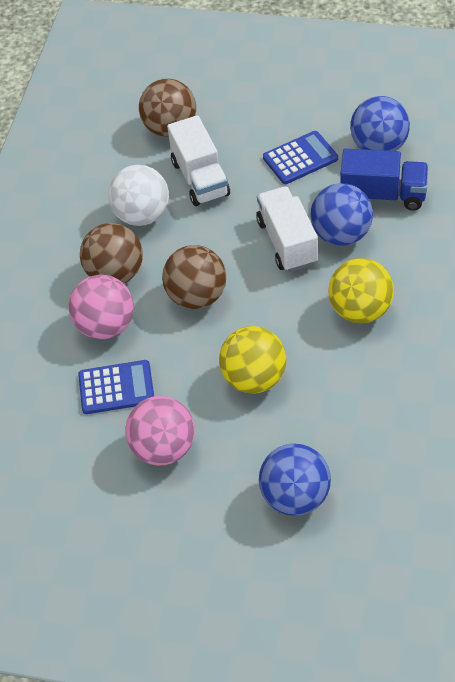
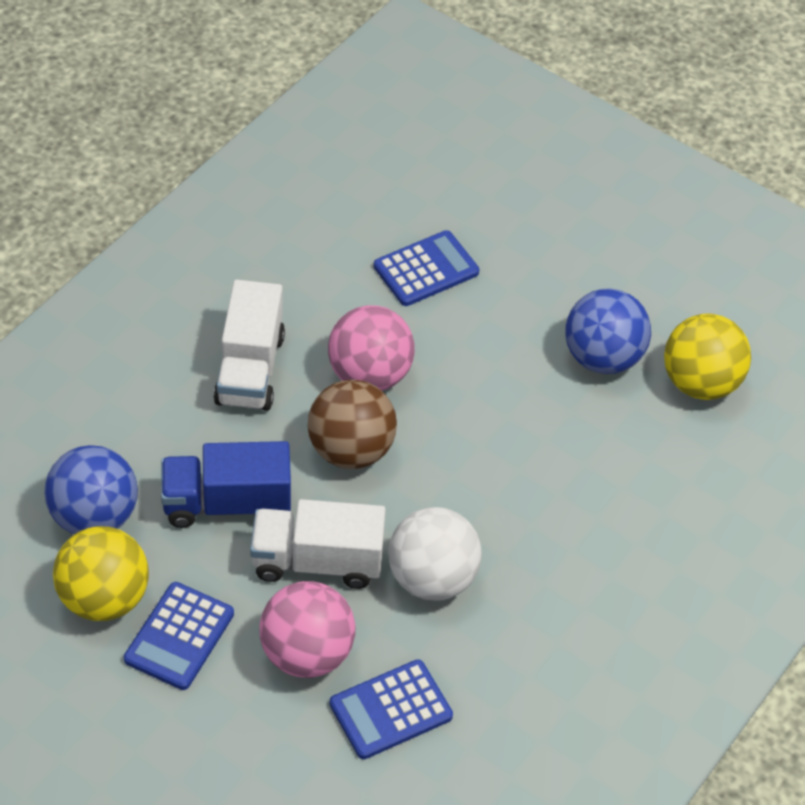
blue ball: 3 -> 2
blue calculator: 2 -> 3
brown ball: 3 -> 1

